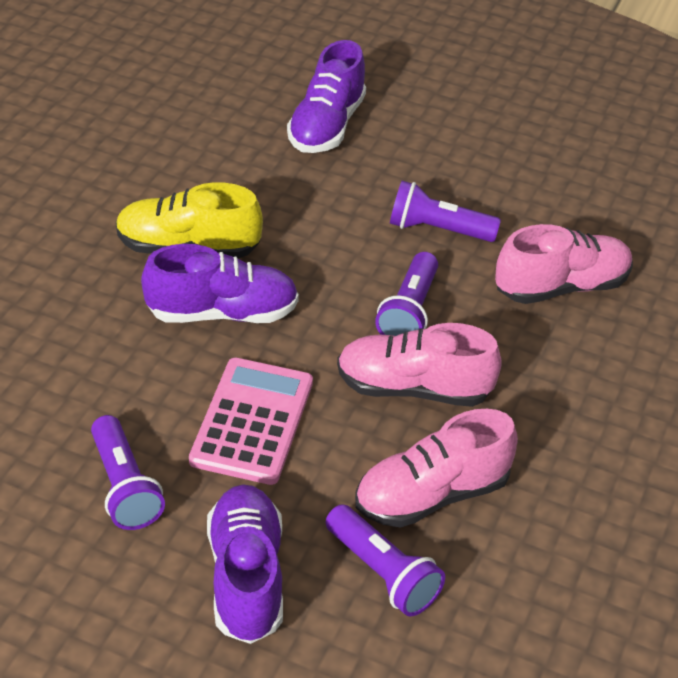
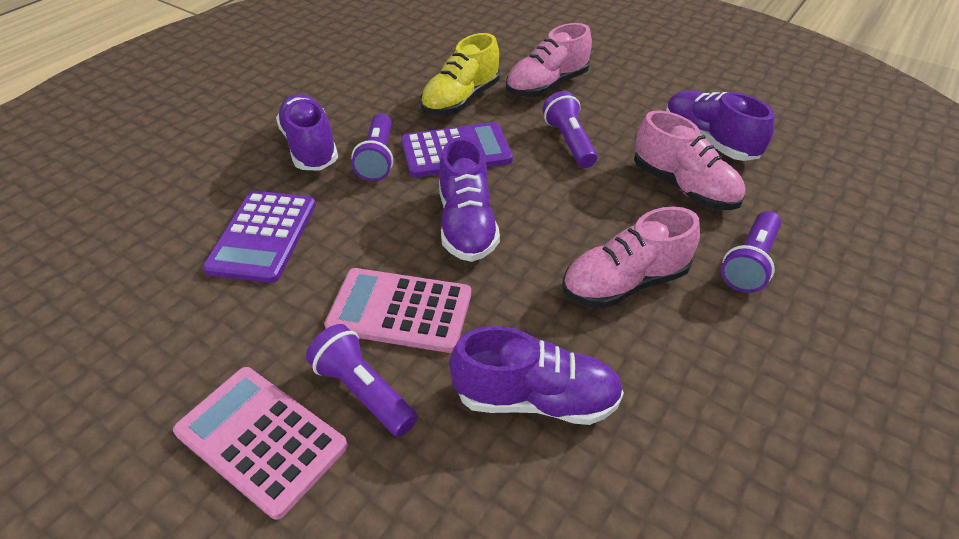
pink calculator: 1 -> 2
purple calculator: 0 -> 2
purple shoe: 3 -> 4

